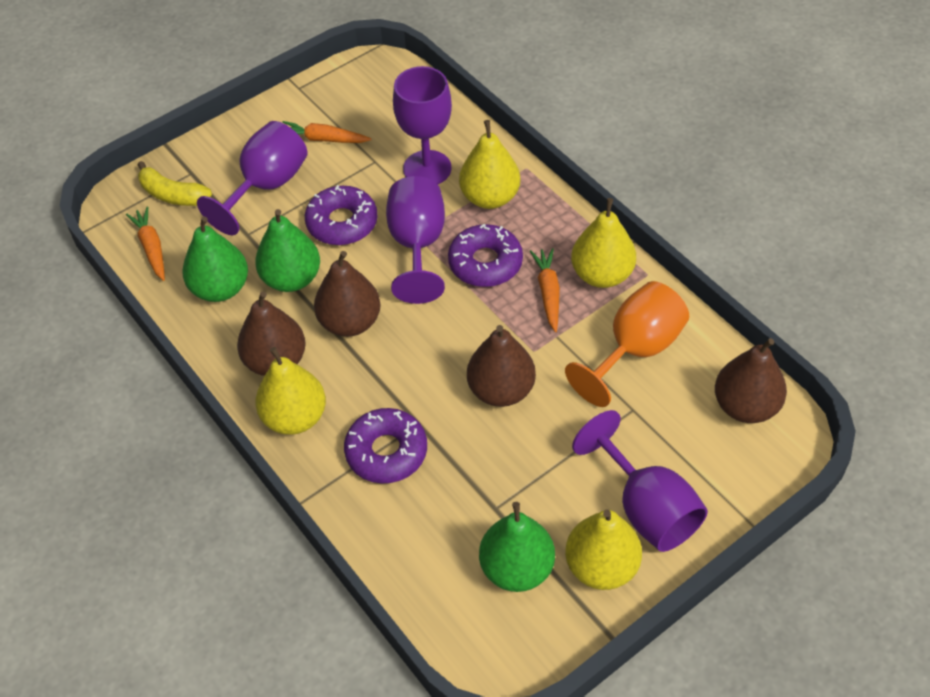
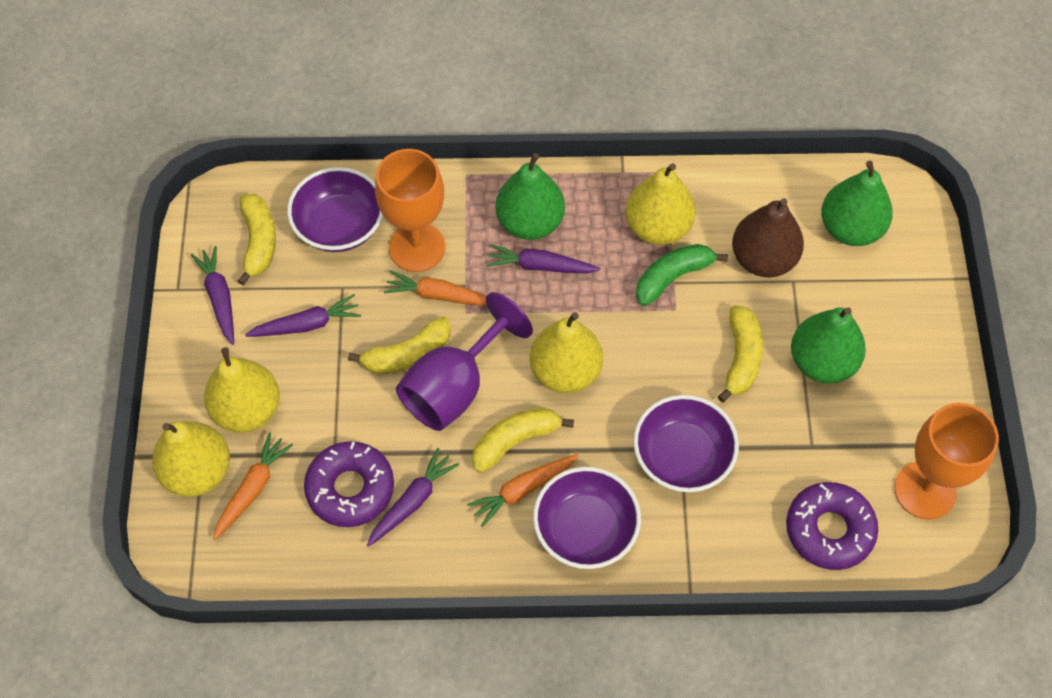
brown pear: 4 -> 1
green banana: 0 -> 1
orange goblet: 1 -> 2
purple bowl: 0 -> 3
purple carrot: 0 -> 4
purple donut: 3 -> 2
purple goblet: 4 -> 1
yellow banana: 1 -> 4

